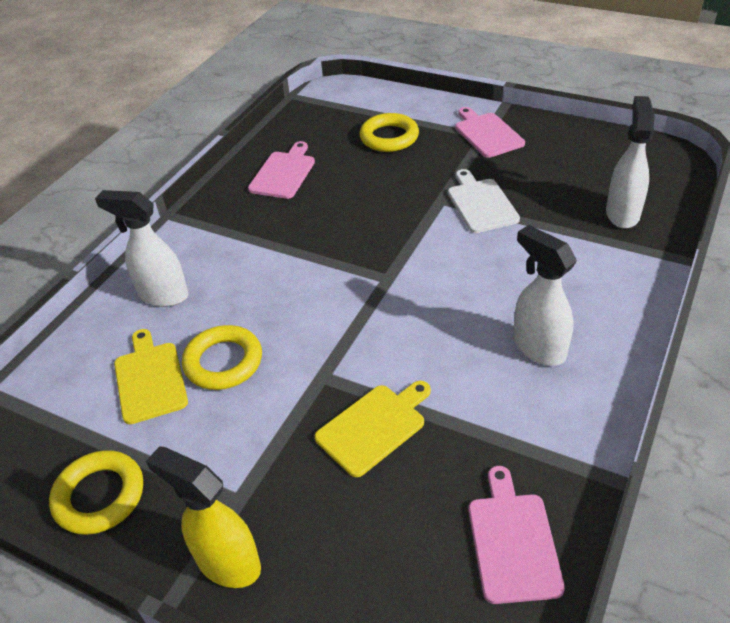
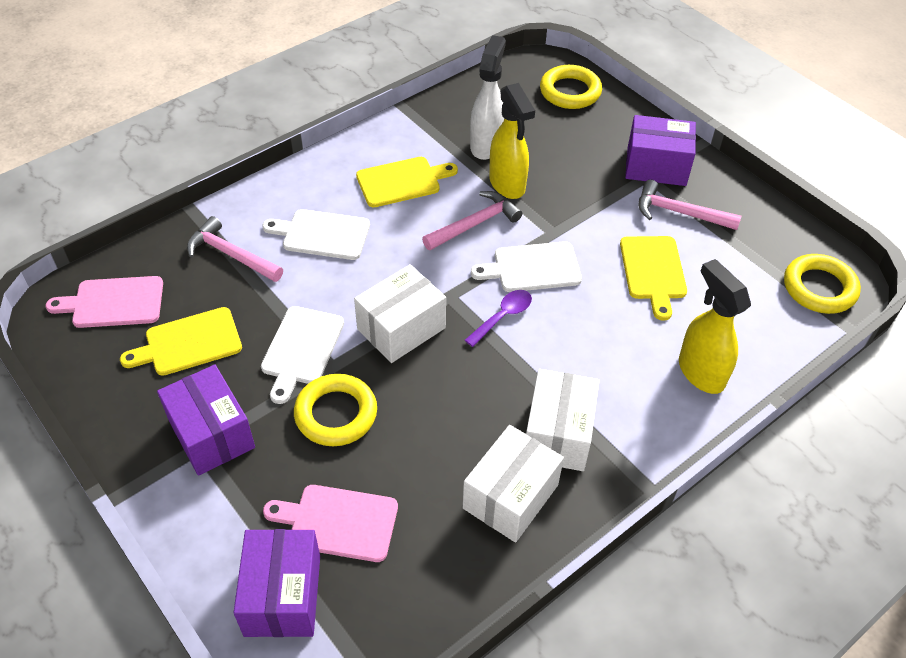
pink cutting board: 3 -> 2
pink hammer: 0 -> 3
purple box: 0 -> 3
purple spoon: 0 -> 1
white box: 0 -> 3
white cutting board: 1 -> 3
white spray bottle: 3 -> 1
yellow cutting board: 2 -> 3
yellow spray bottle: 1 -> 2

